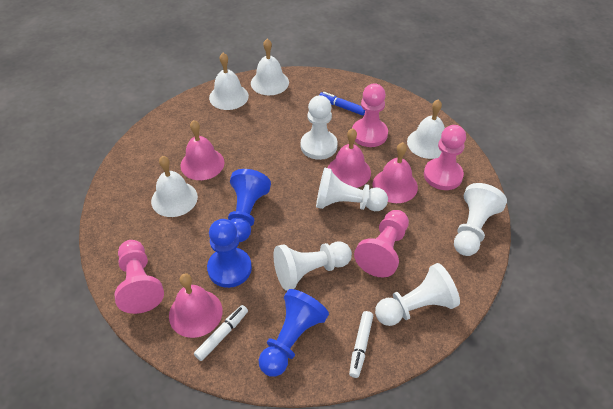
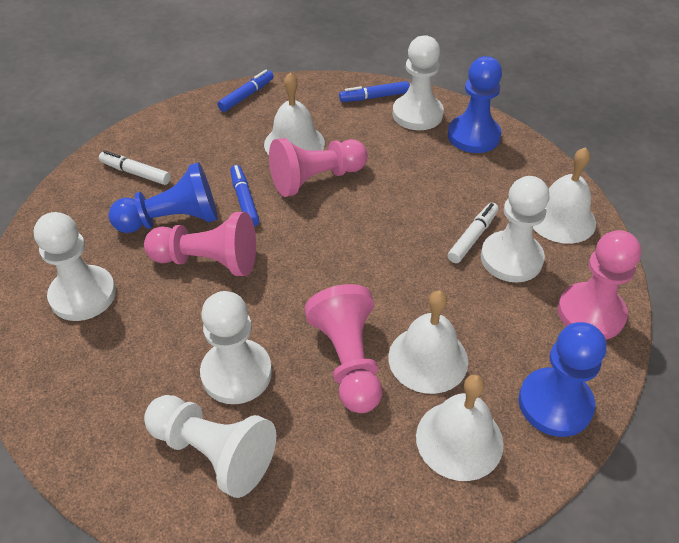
blue marker: 1 -> 3
pink bell: 4 -> 0

